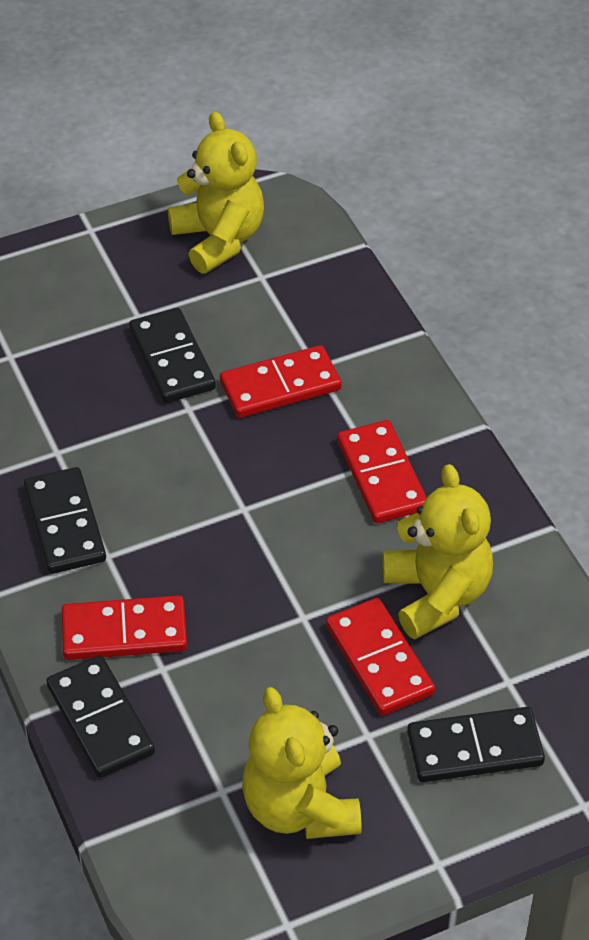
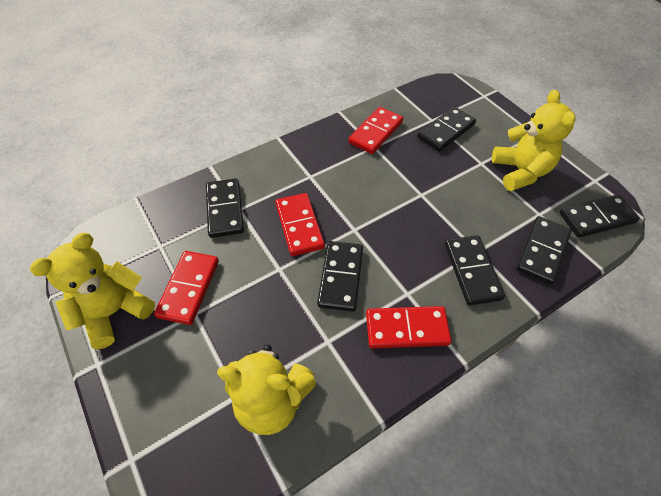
black domino: 4 -> 6

